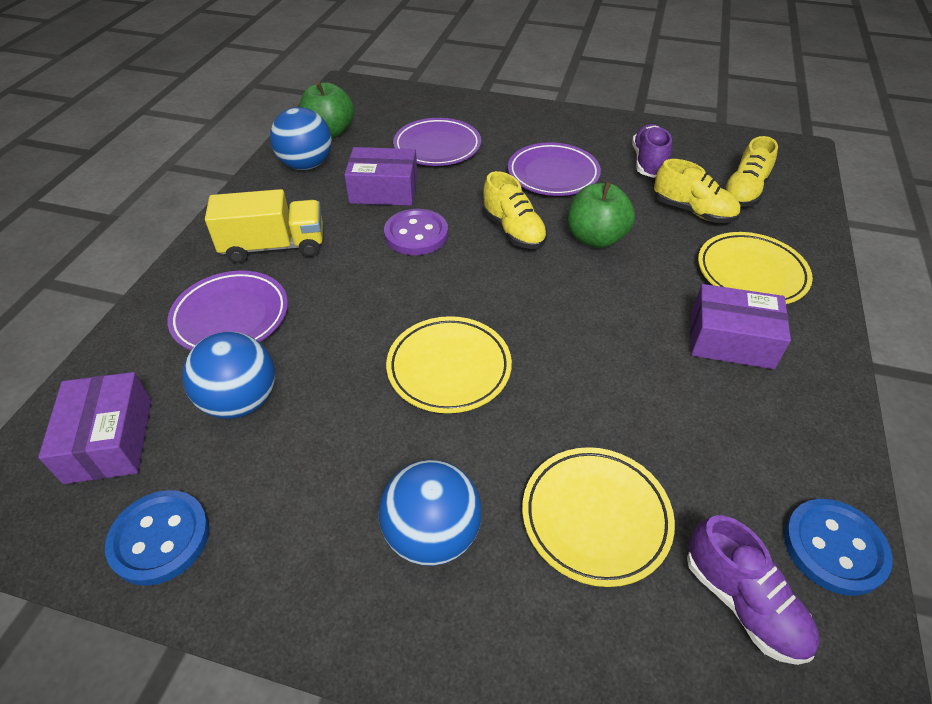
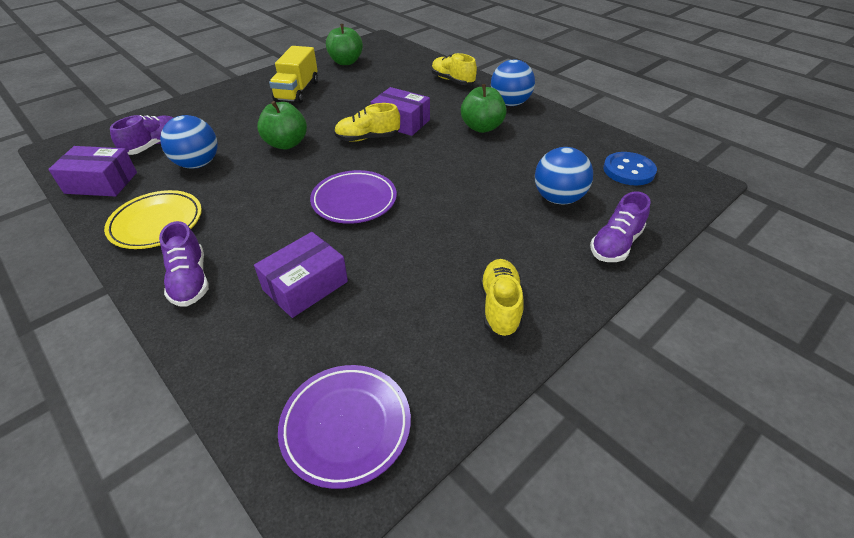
blue button: 2 -> 1
green apple: 2 -> 3
purple button: 1 -> 0
purple plate: 3 -> 2
purple shoe: 2 -> 3
yellow plate: 3 -> 1

